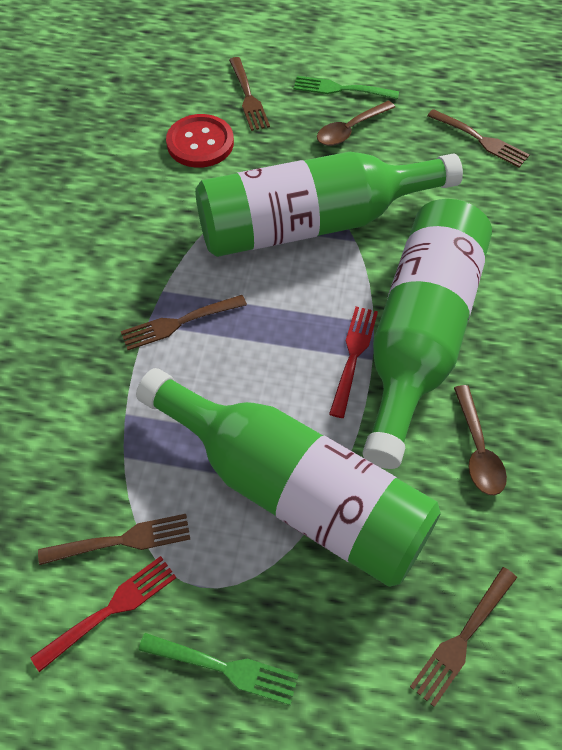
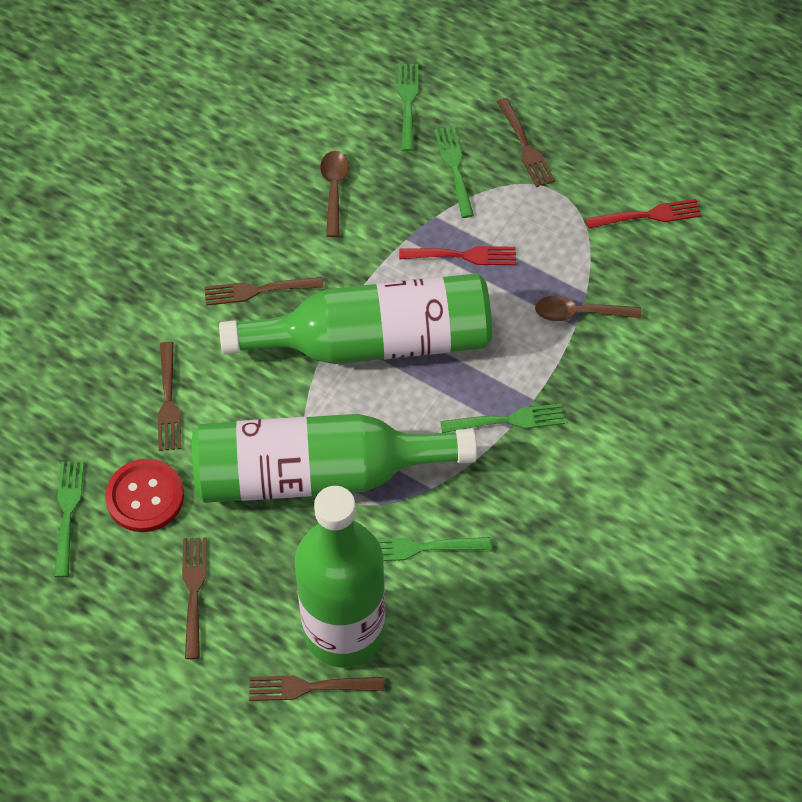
green fork: 2 -> 5

